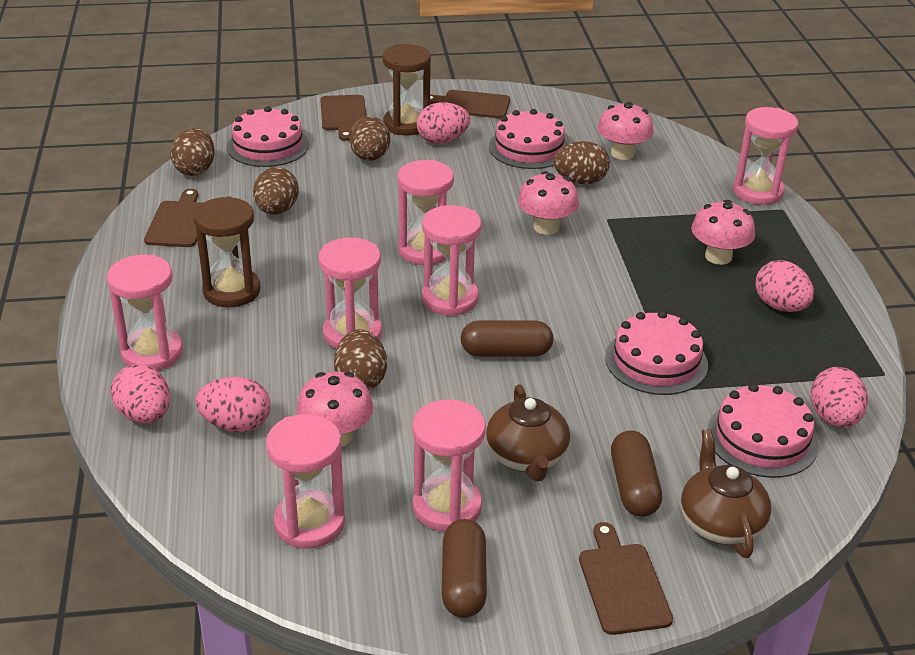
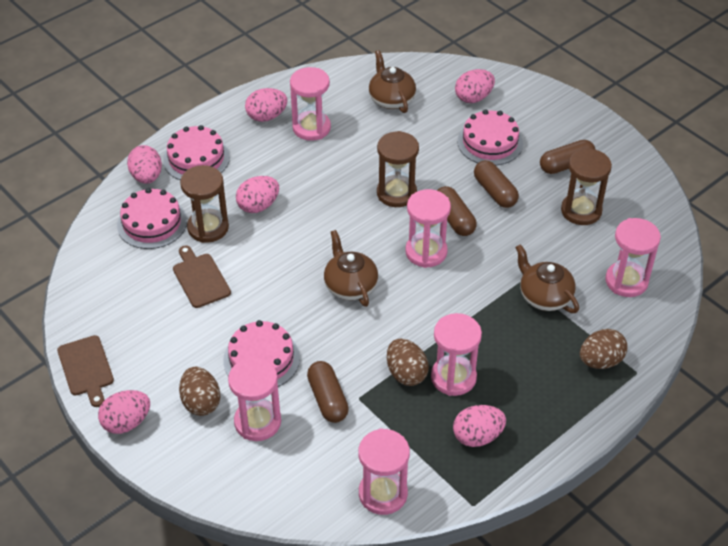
brown capsule: 3 -> 4
brown cutting board: 4 -> 2
brown egg: 5 -> 3
brown hourglass: 2 -> 3
brown teapot: 2 -> 3
pink egg: 5 -> 6
pink hourglass: 7 -> 6
pink mushroom: 4 -> 0

